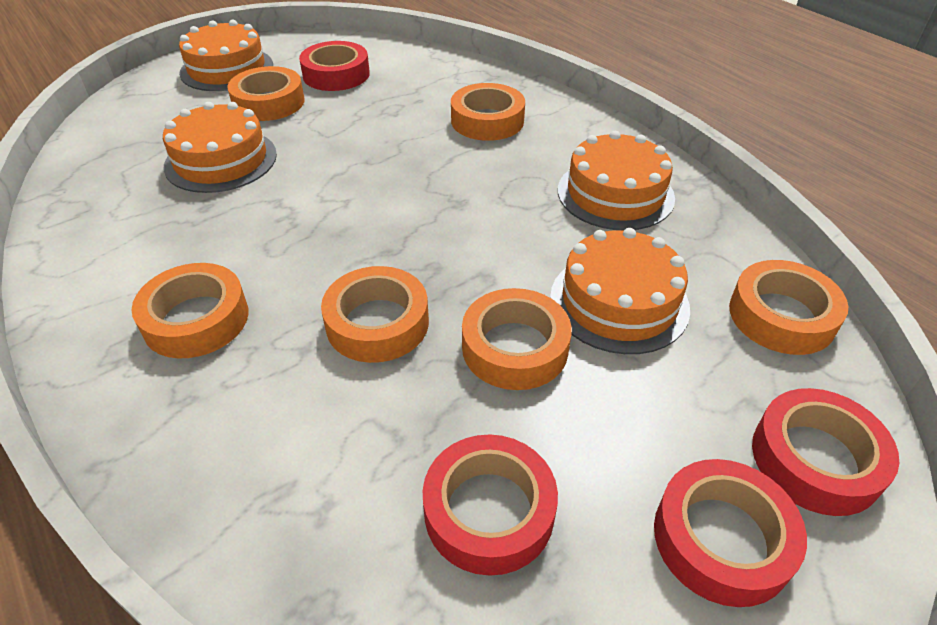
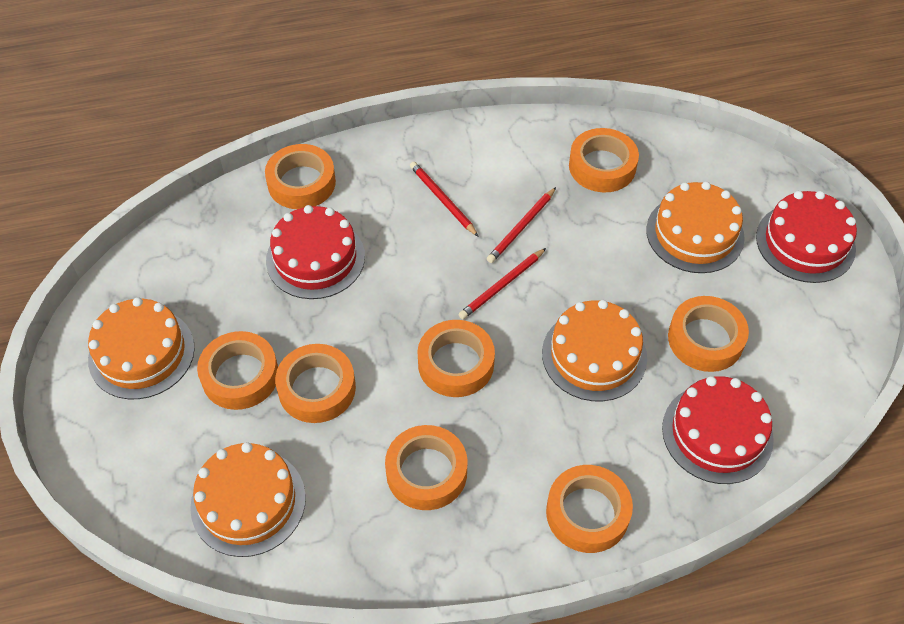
orange tape: 6 -> 8
red cake: 0 -> 3
red pencil: 0 -> 3
red tape: 4 -> 0

